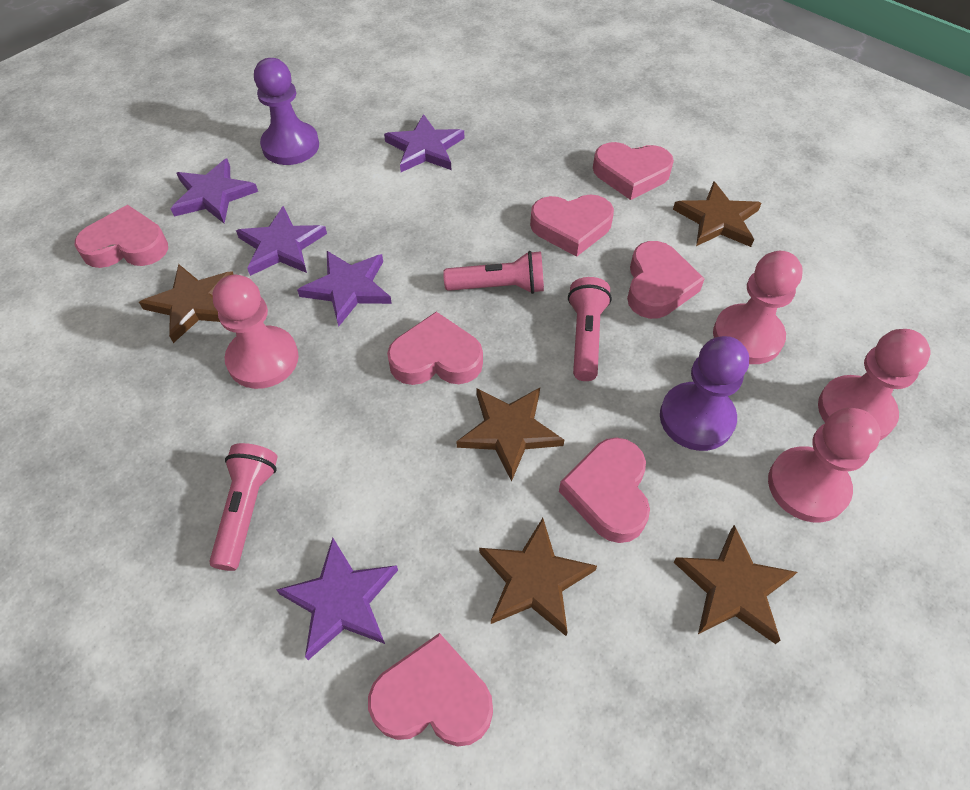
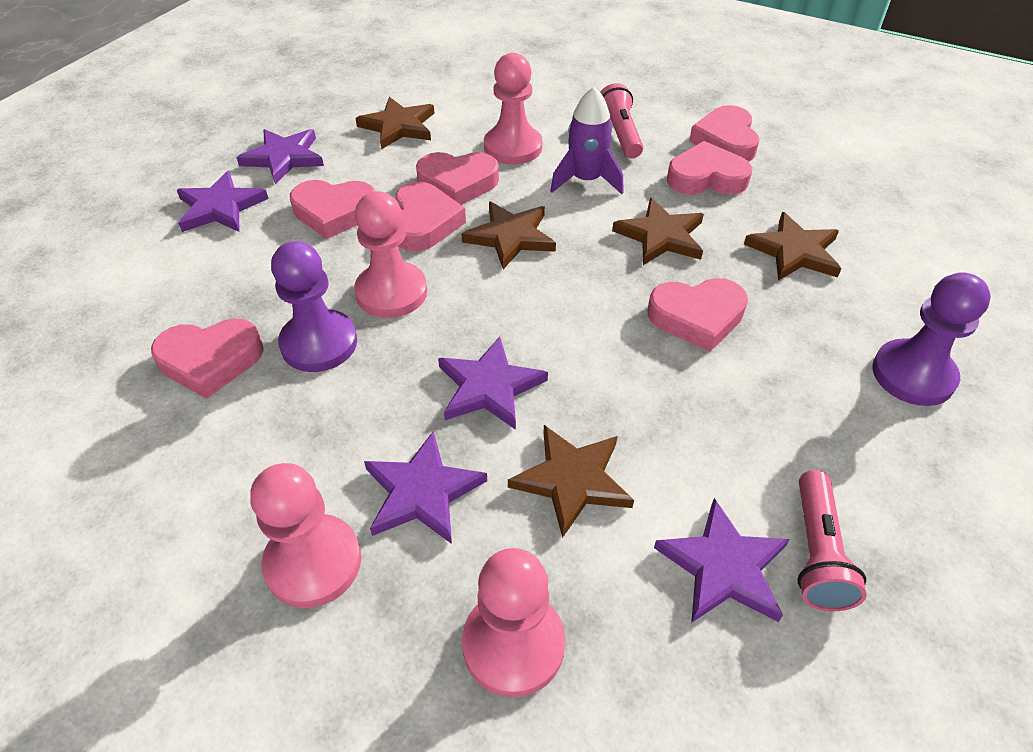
pink flashlight: 3 -> 2
purple rocket: 0 -> 1

